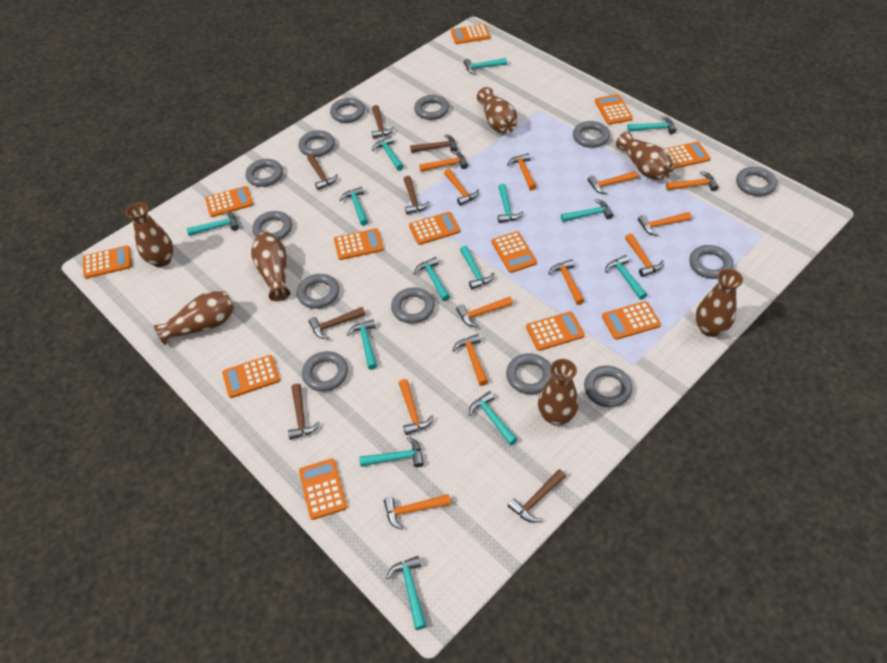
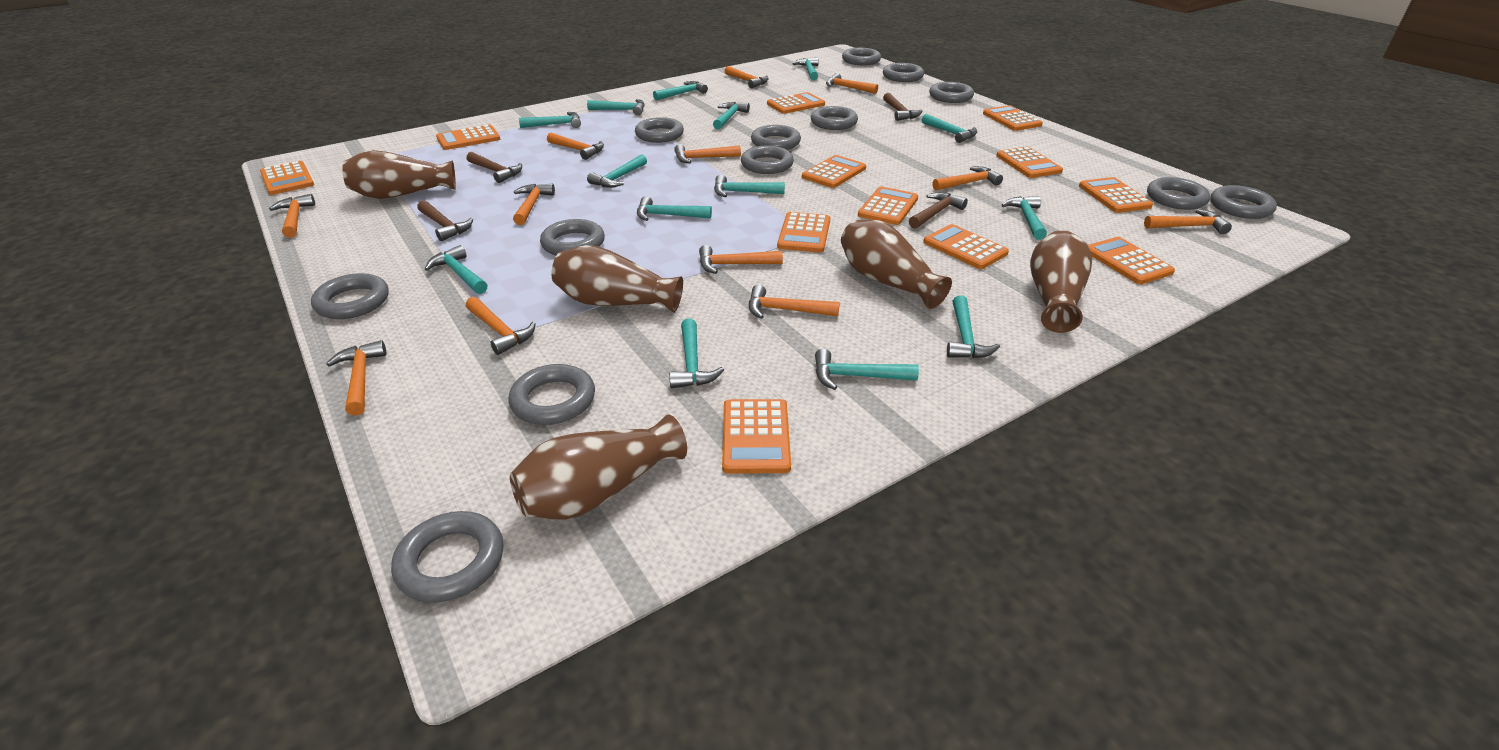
brown hammer: 7 -> 4
brown vase: 7 -> 5

